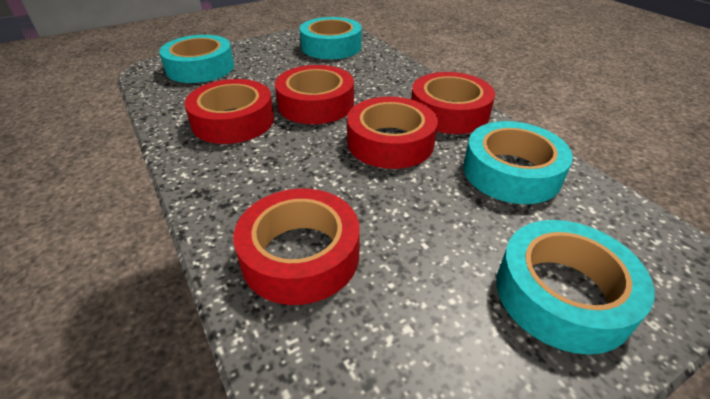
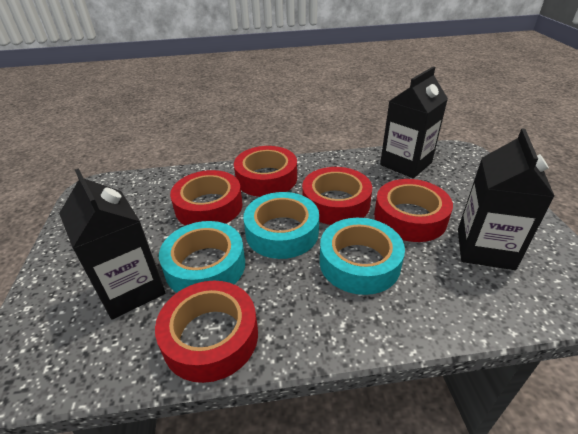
black carton: 0 -> 3
turquoise tape: 4 -> 3

